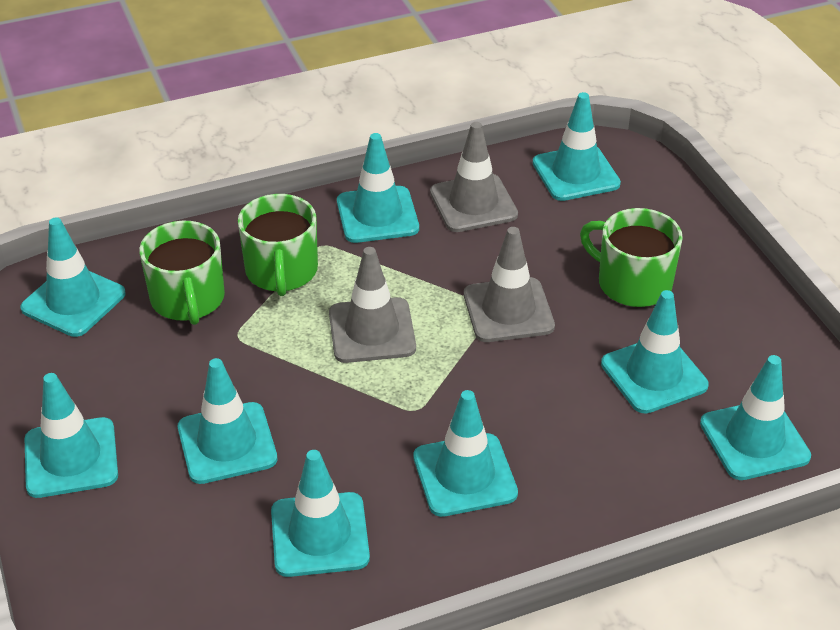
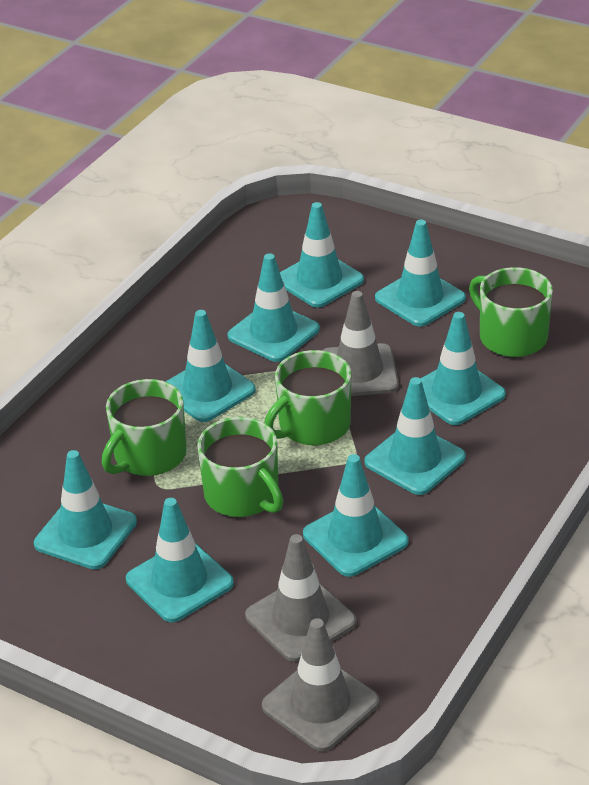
green mug: 3 -> 4

